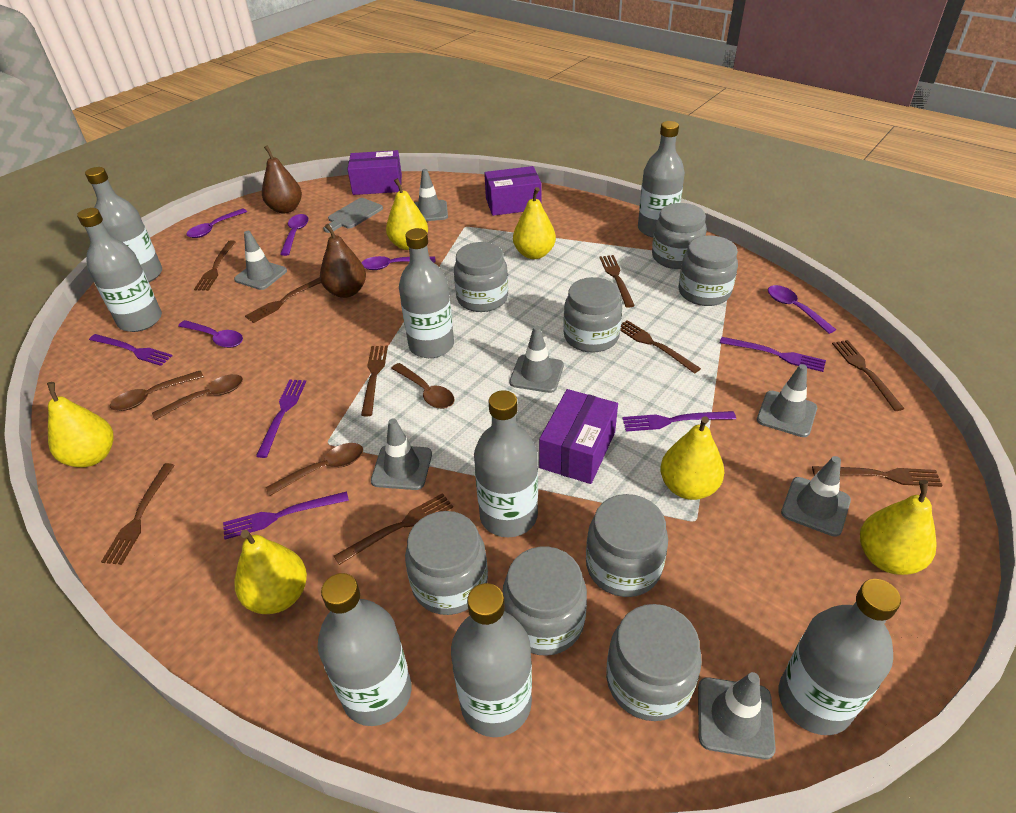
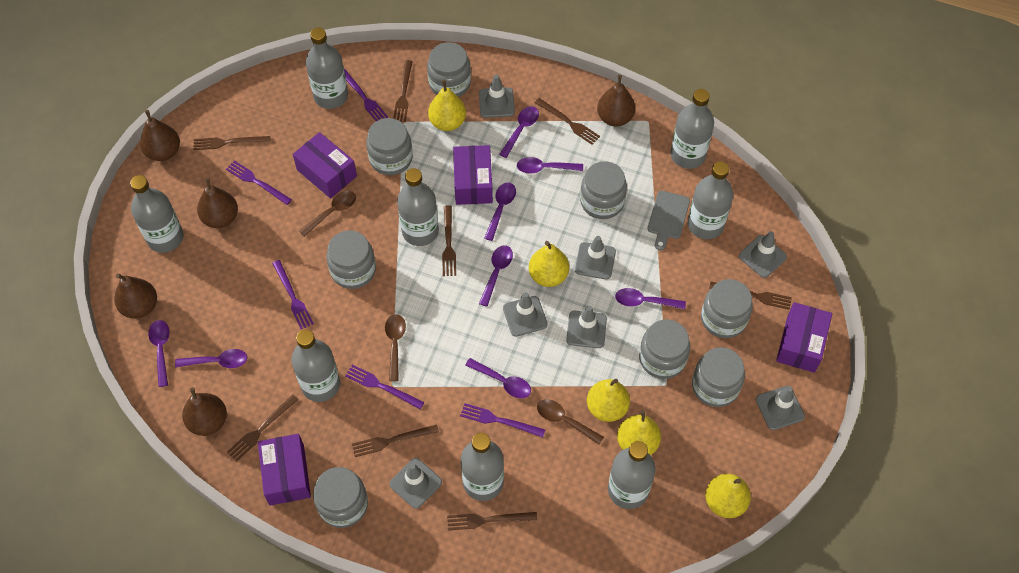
brown fork: 9 -> 8
brown pear: 2 -> 5
brown spoon: 4 -> 3
purple box: 3 -> 4
purple spoon: 5 -> 8
yellow pear: 6 -> 5

